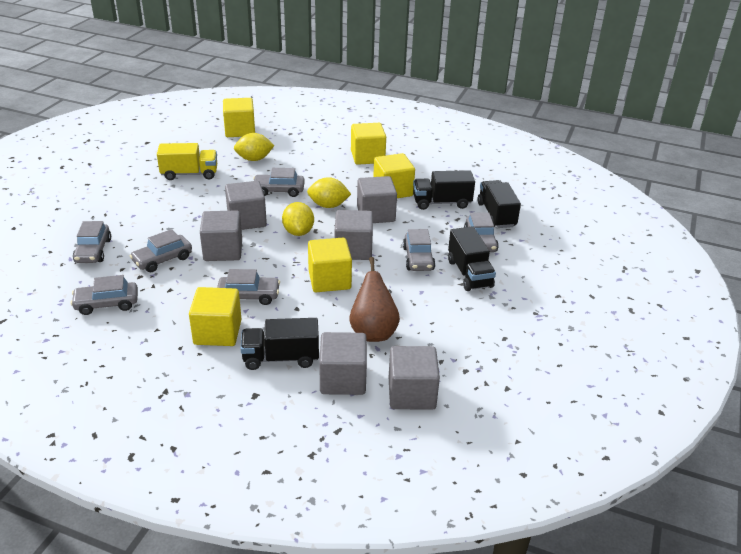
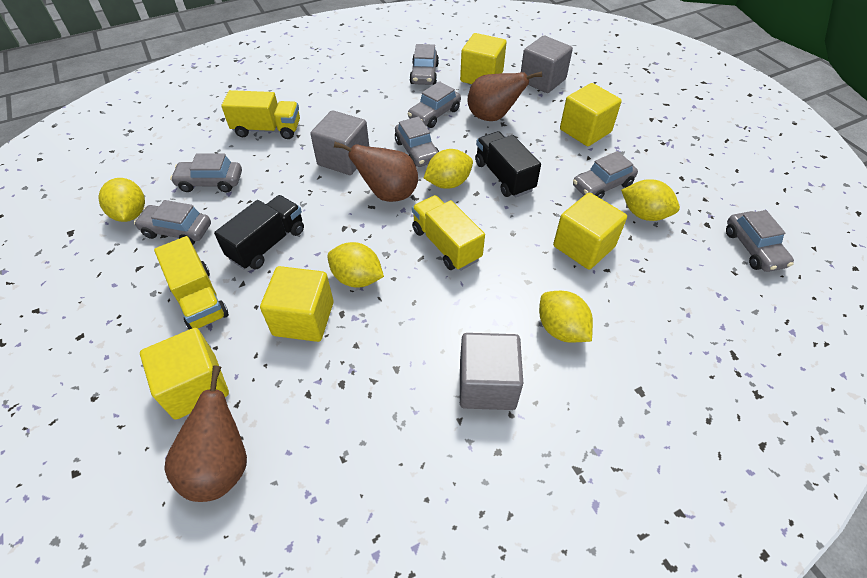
black truck: 4 -> 2
brown pear: 1 -> 3
grey cube: 6 -> 3
yellow lemon: 3 -> 5
yellow truck: 1 -> 3

